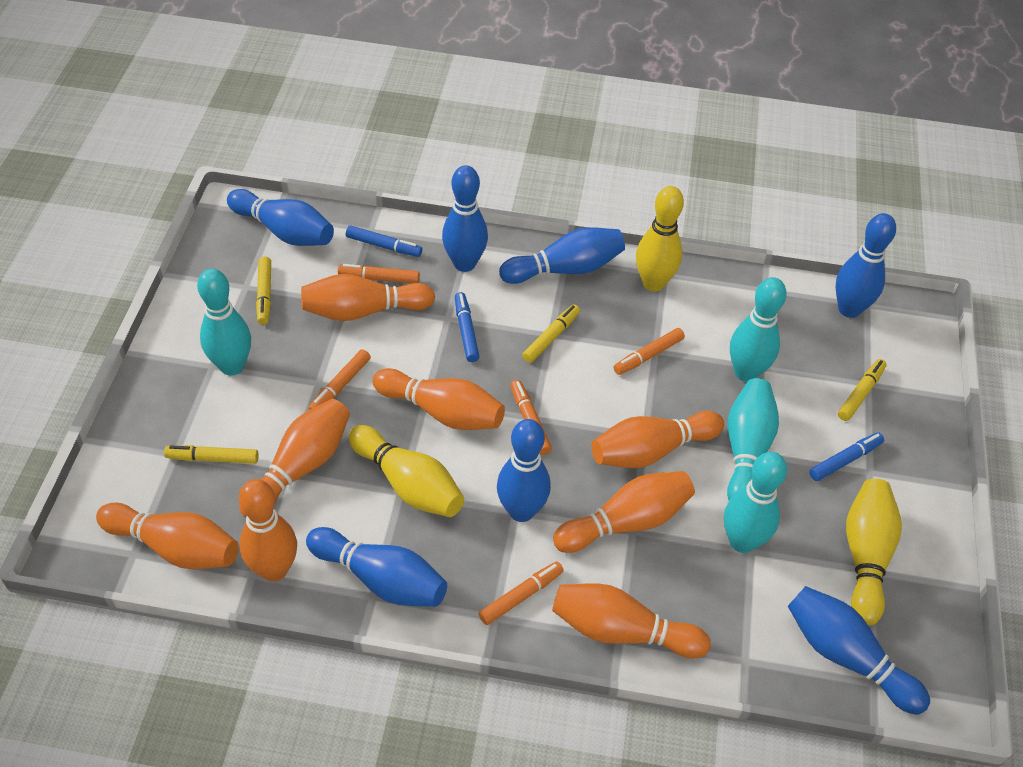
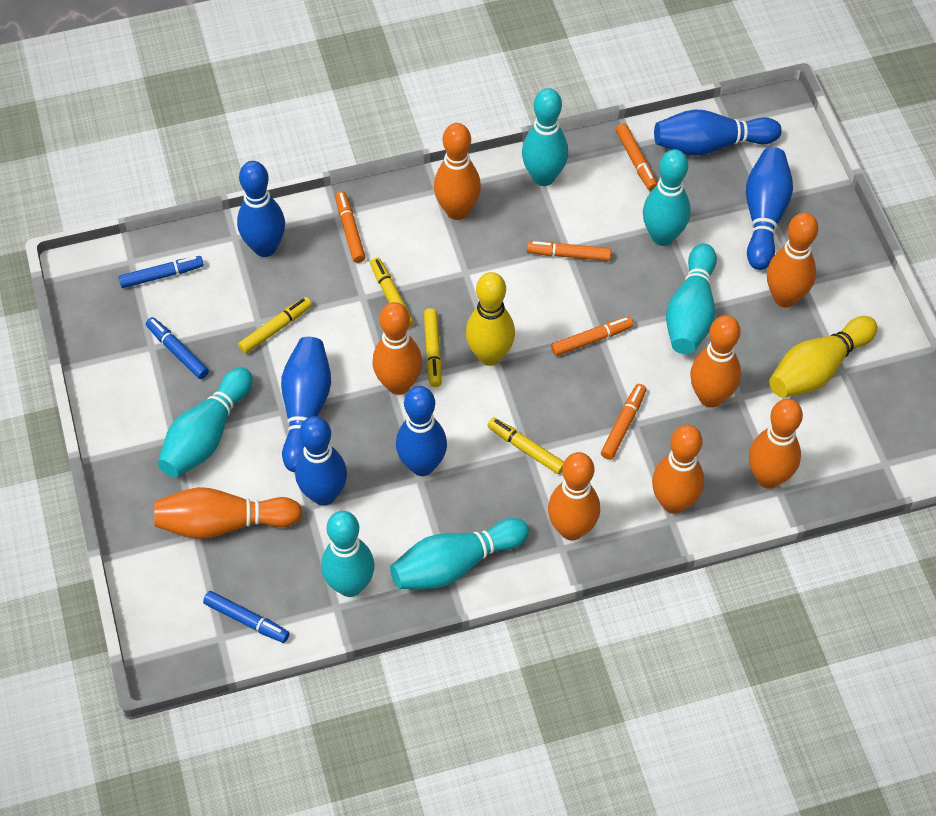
blue bowling pin: 7 -> 6
turquoise bowling pin: 4 -> 6
yellow bowling pin: 3 -> 2

